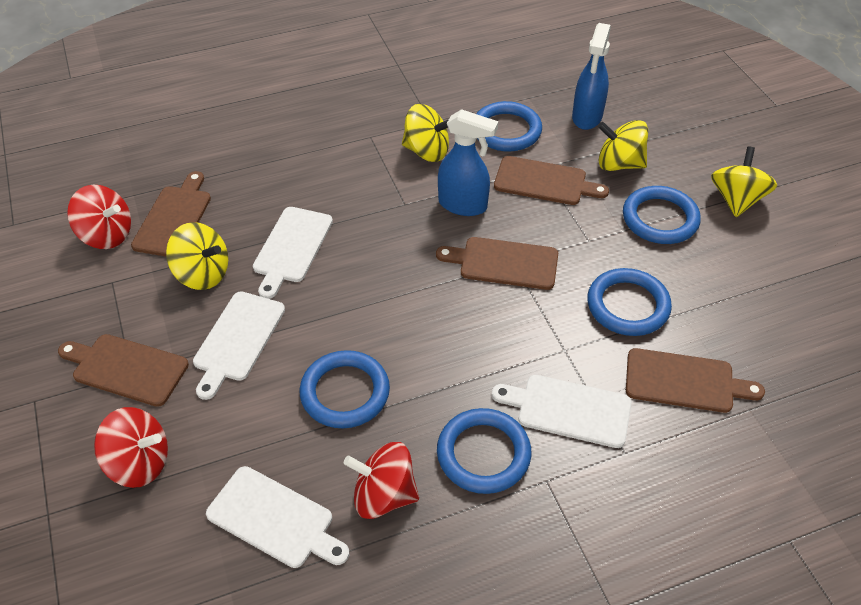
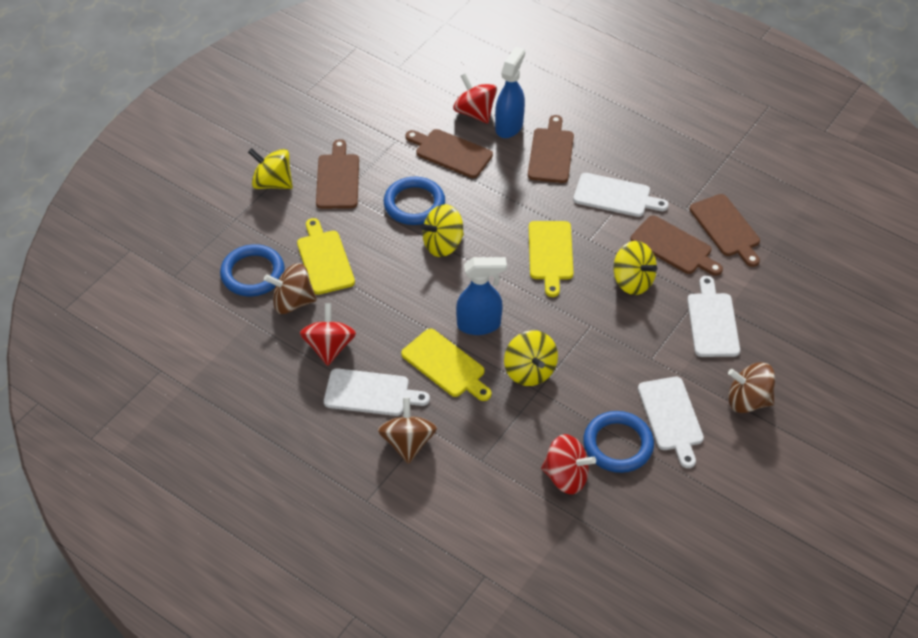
blue ring: 5 -> 3
brown spinning top: 0 -> 3
yellow cutting board: 0 -> 3

